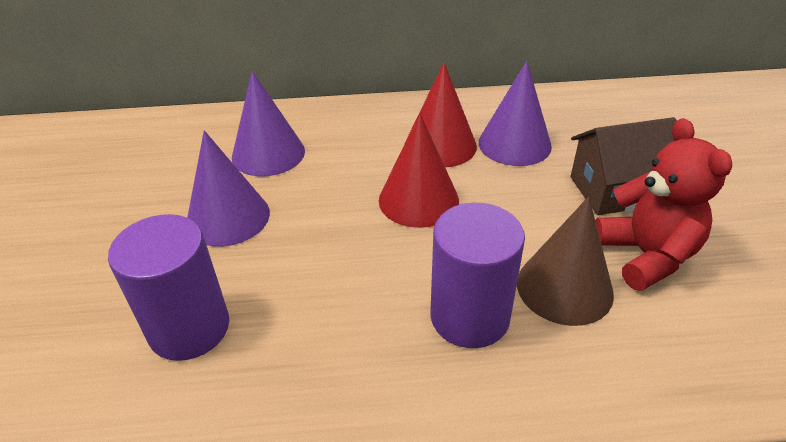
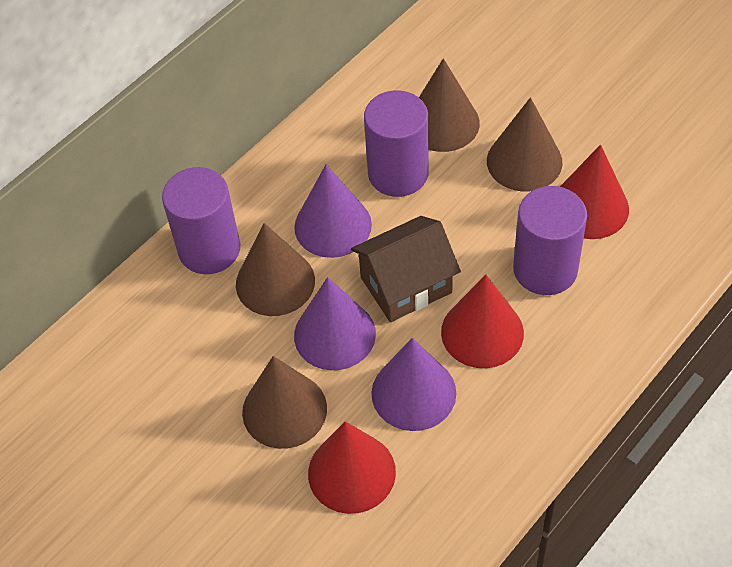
brown cone: 1 -> 4
purple cylinder: 2 -> 3
red cone: 2 -> 3
red teddy bear: 1 -> 0

